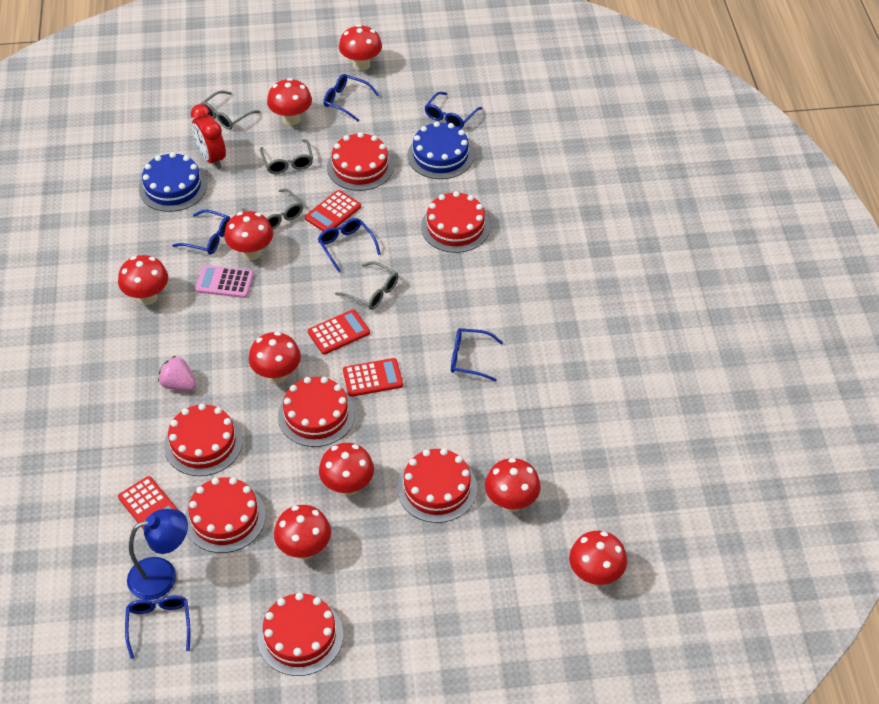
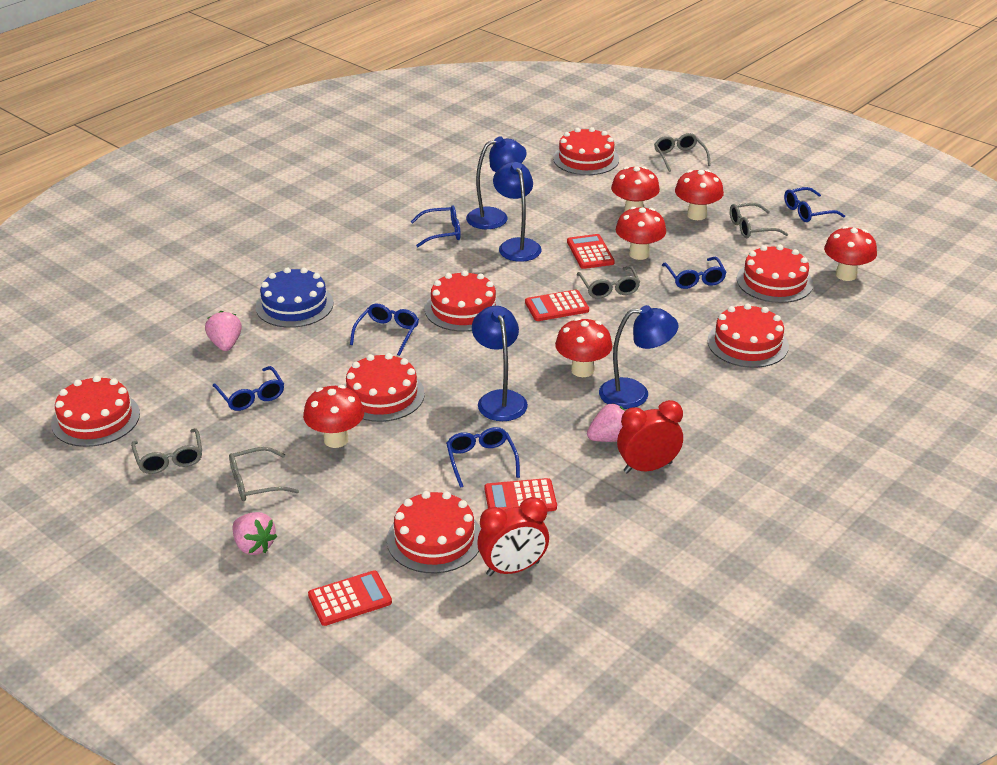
blue cake: 2 -> 1
blue lamp: 1 -> 4
grey glasses: 4 -> 5
pink calculator: 1 -> 0
pink strawberry: 1 -> 3
red clock: 1 -> 2
red mushroom: 9 -> 6

